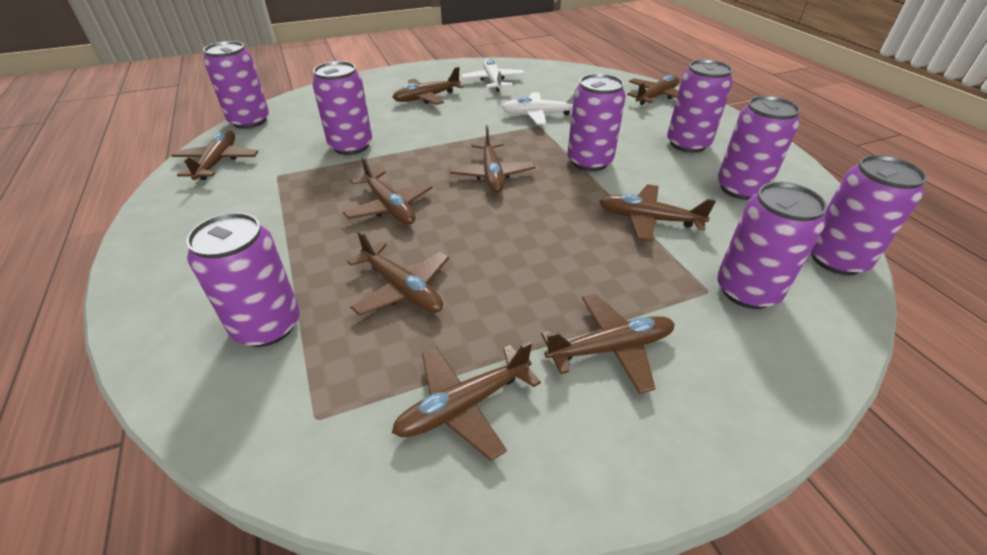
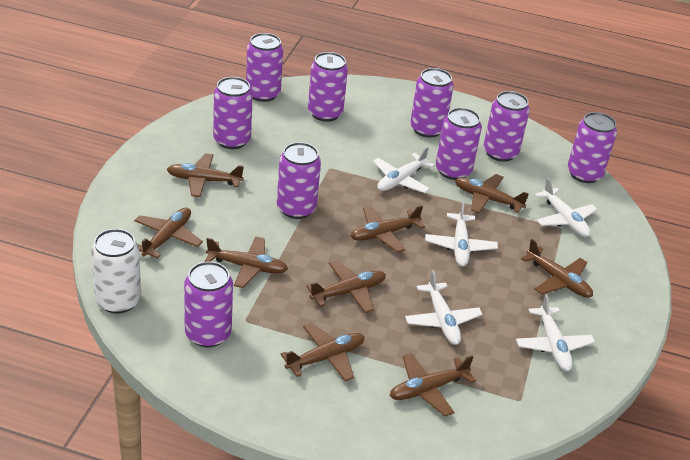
purple can: 8 -> 9
white can: 0 -> 1
white plane: 2 -> 5

